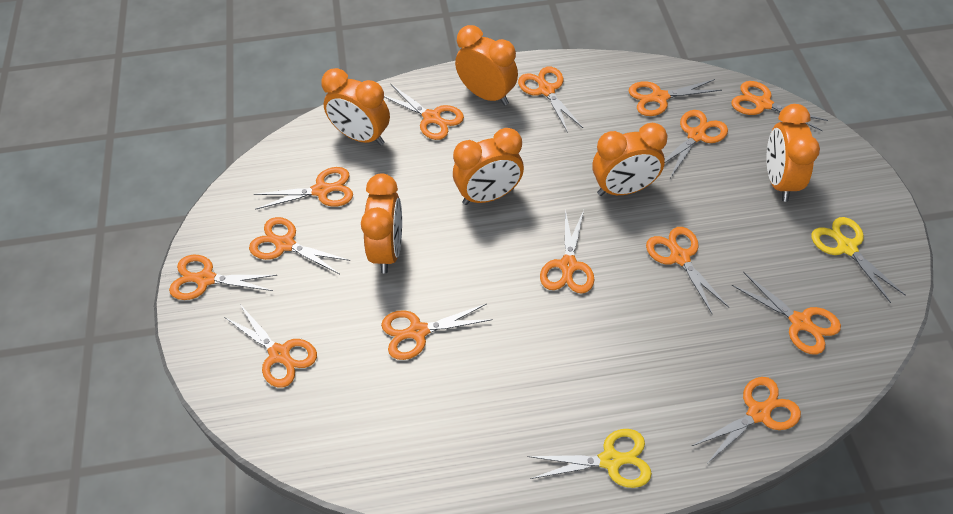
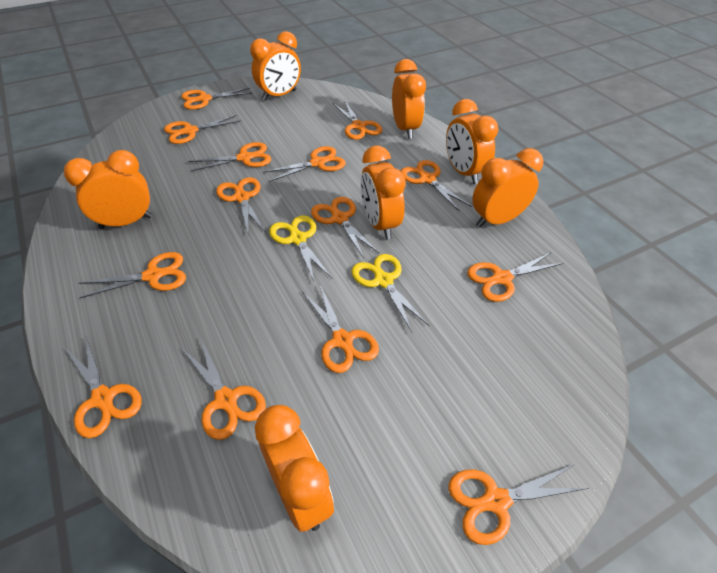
orange clock: 6 -> 7

